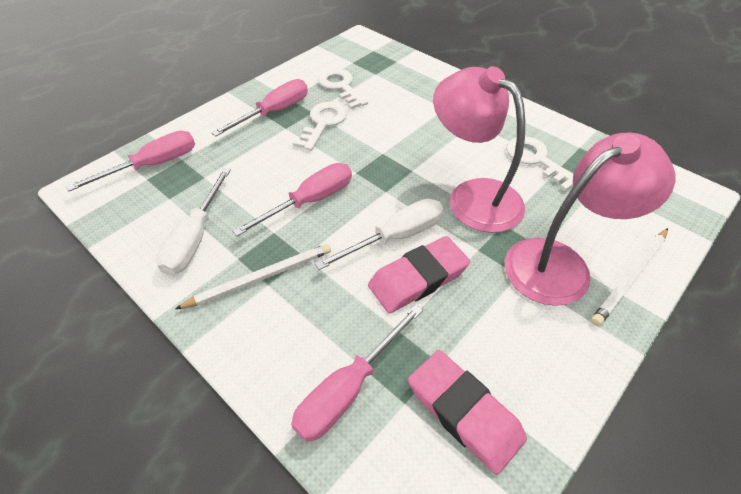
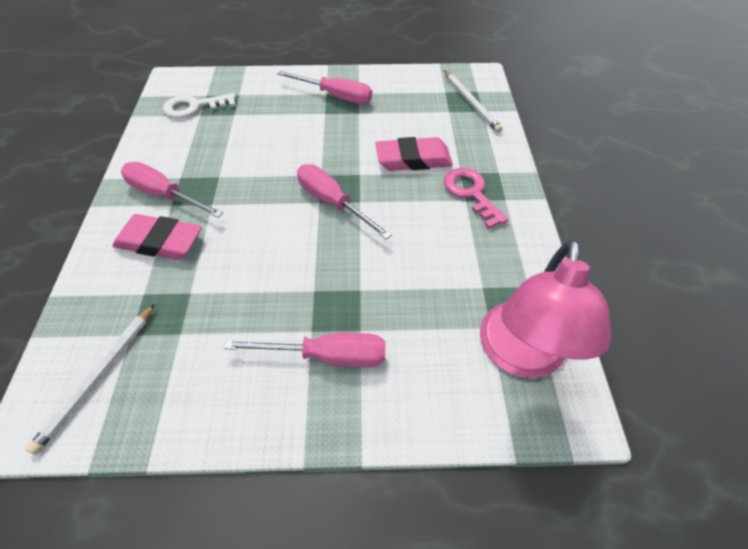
pink key: 0 -> 1
pink lamp: 2 -> 1
white key: 3 -> 1
white screwdriver: 2 -> 0

